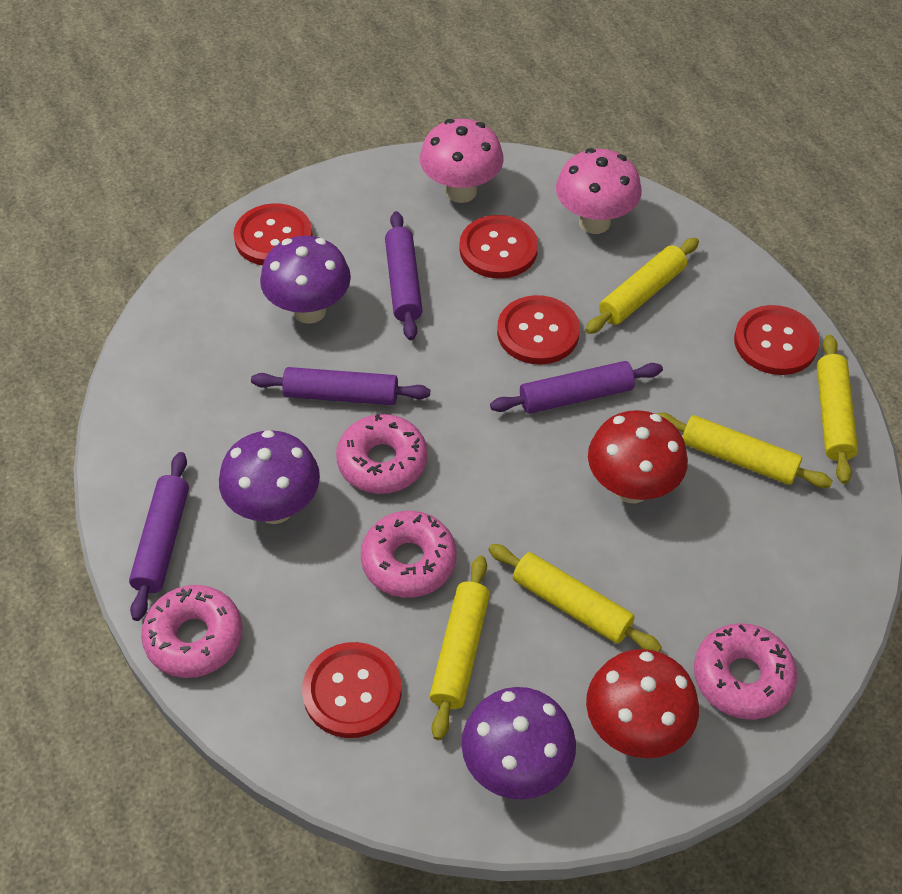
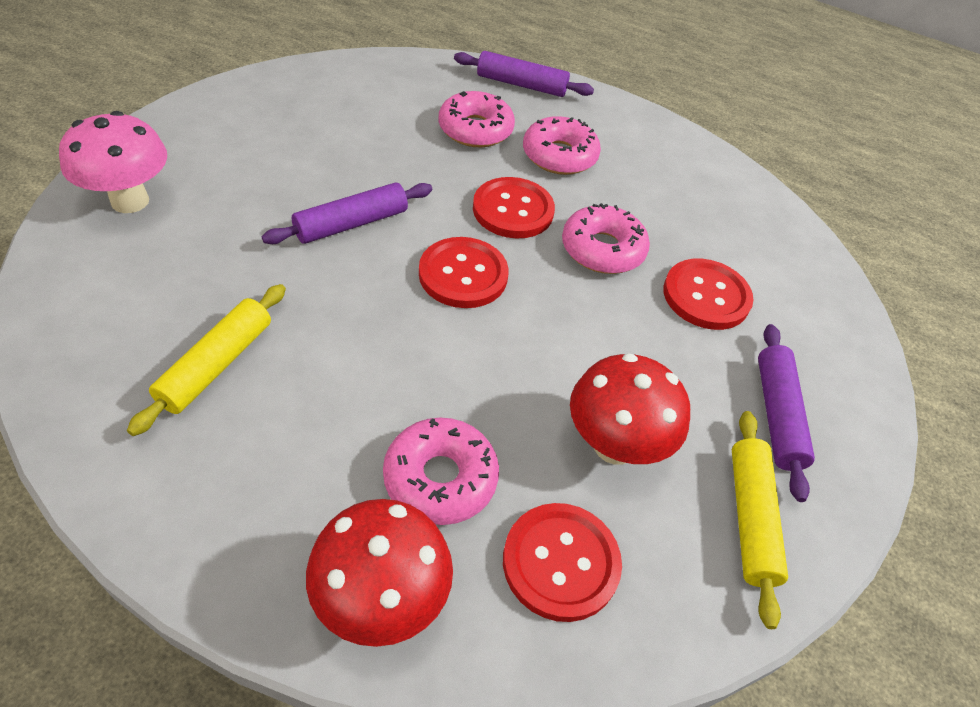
pink mushroom: 2 -> 1
purple mushroom: 3 -> 0
purple rolling pin: 4 -> 3
red button: 5 -> 4
yellow rolling pin: 5 -> 2

